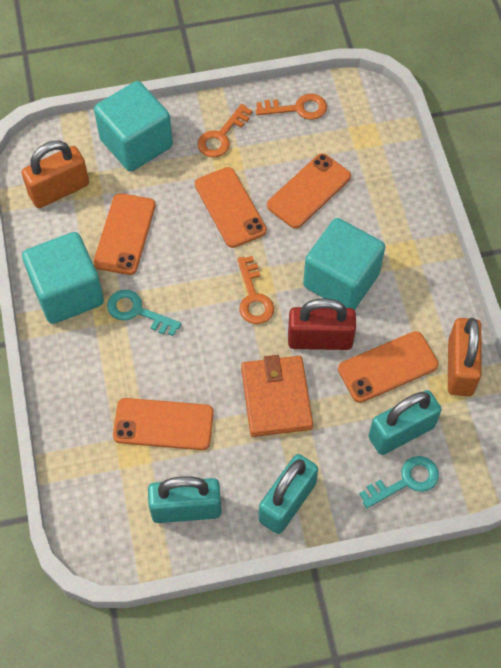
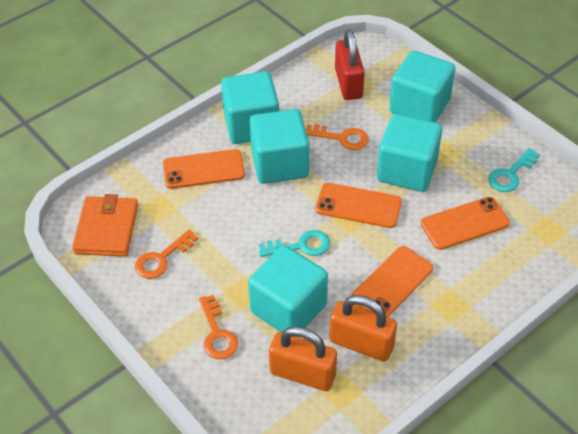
orange phone: 5 -> 4
turquoise cube: 3 -> 5
turquoise padlock: 3 -> 0

